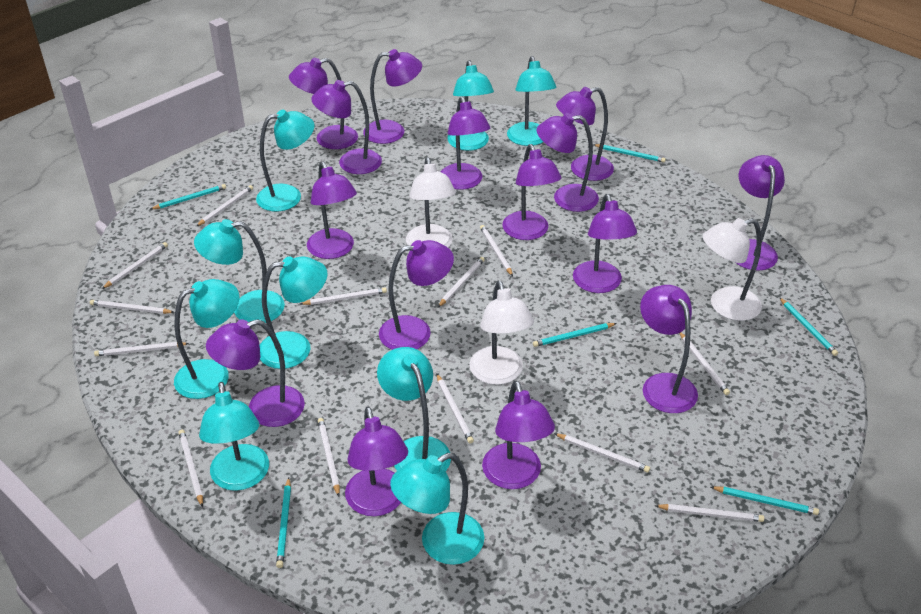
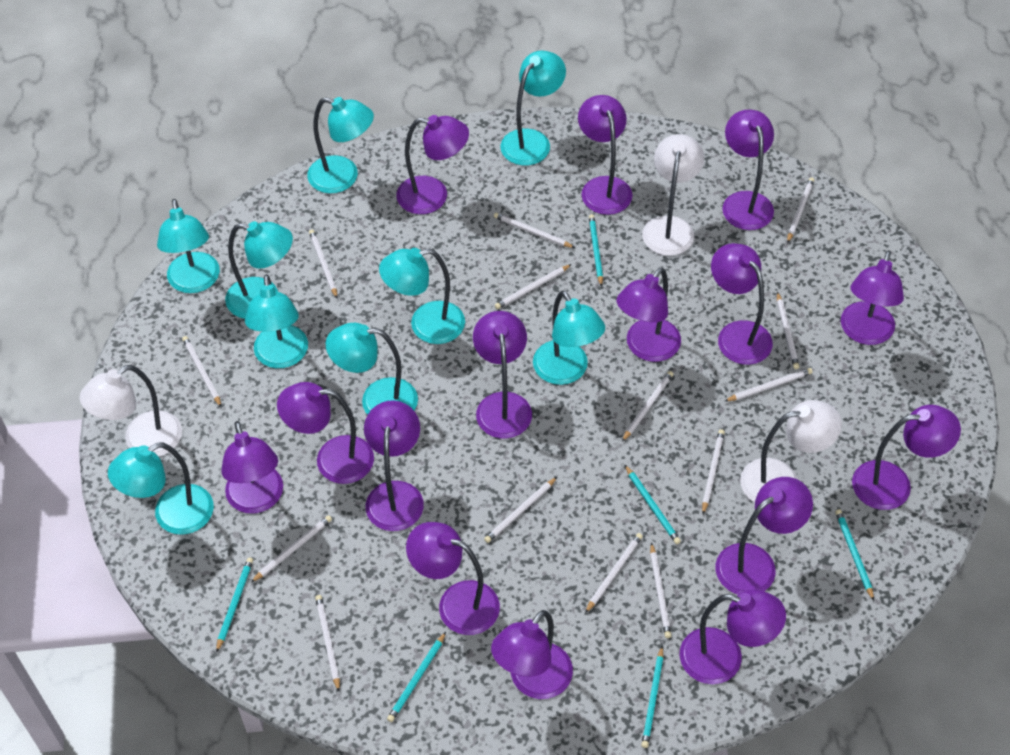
white pencil: 13 -> 14

